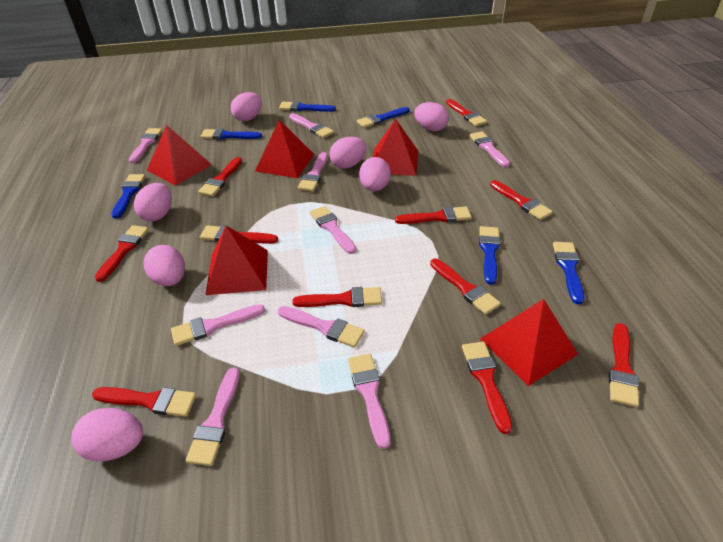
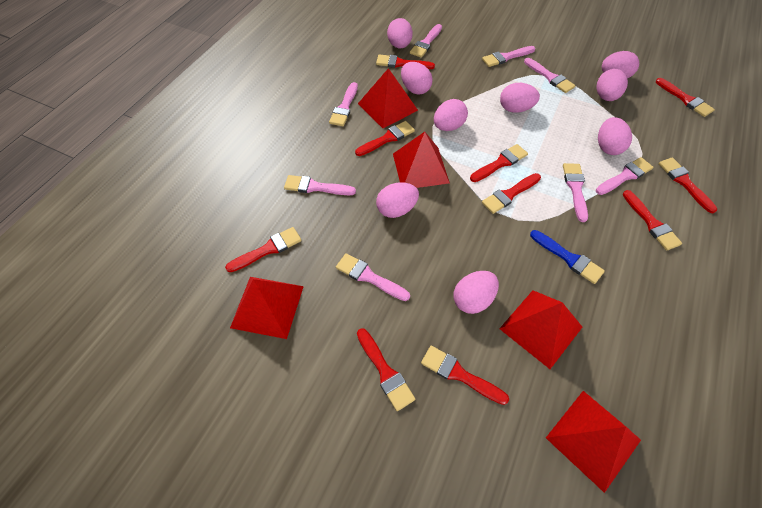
blue brush: 6 -> 1
pink brush: 9 -> 8
pink egg: 7 -> 9
red brush: 11 -> 10

